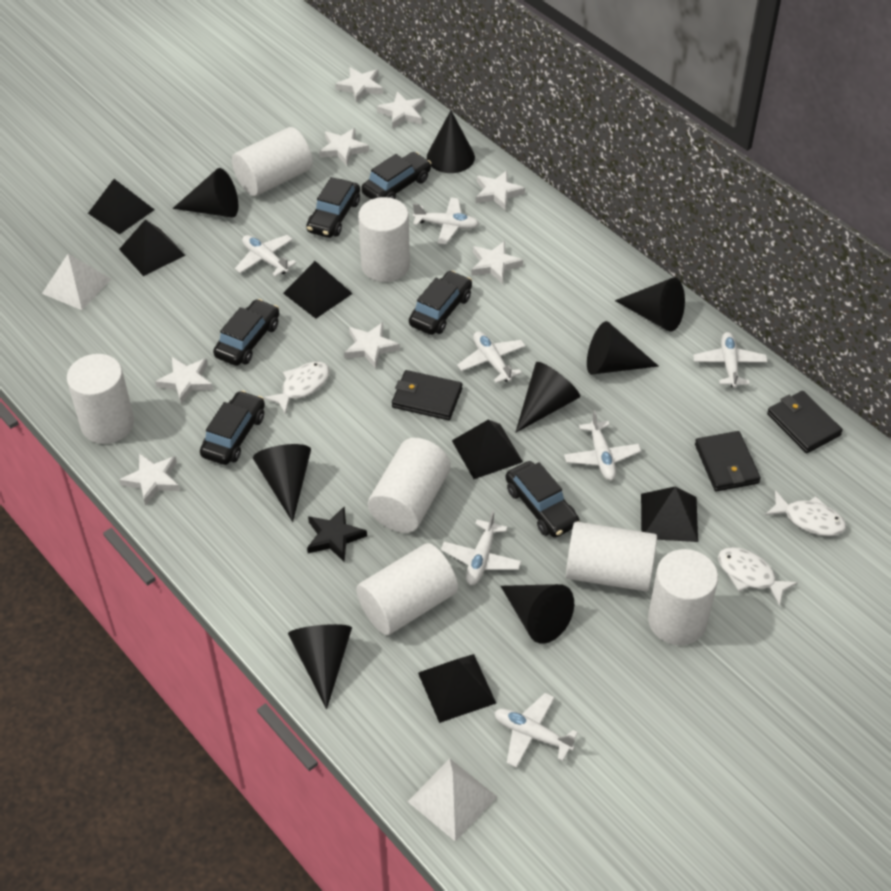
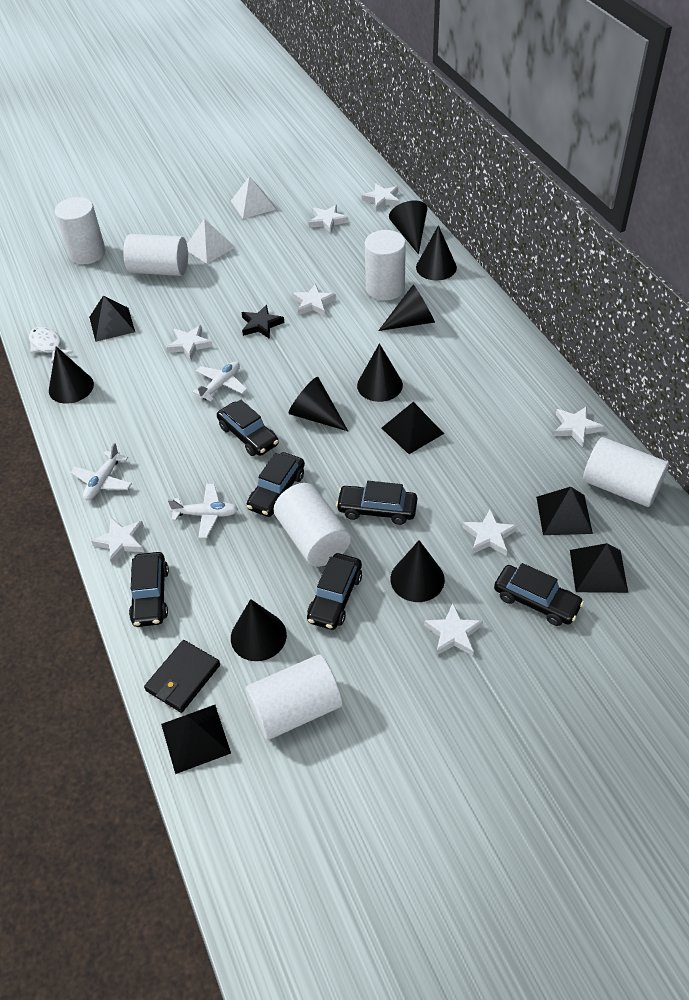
black pyramid: 6 -> 5
black wallet: 3 -> 1
white cylinder: 7 -> 6
white fish: 3 -> 1
white plane: 7 -> 3

